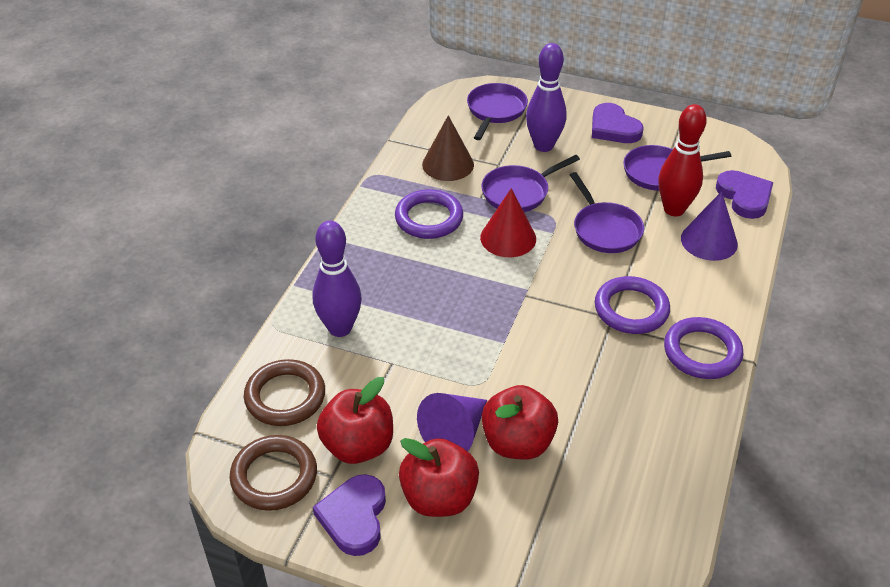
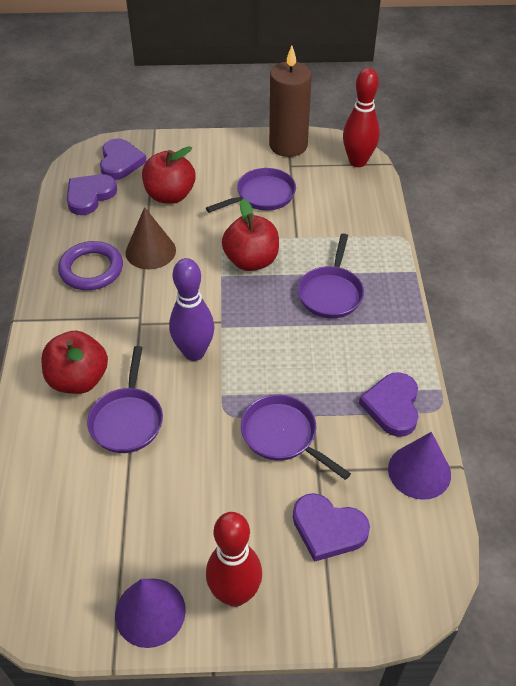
brown candle: 0 -> 1
brown ring: 2 -> 0
purple bowling pin: 2 -> 1
purple heart: 3 -> 4
purple ring: 3 -> 1
red bowling pin: 1 -> 2
red cone: 1 -> 0

